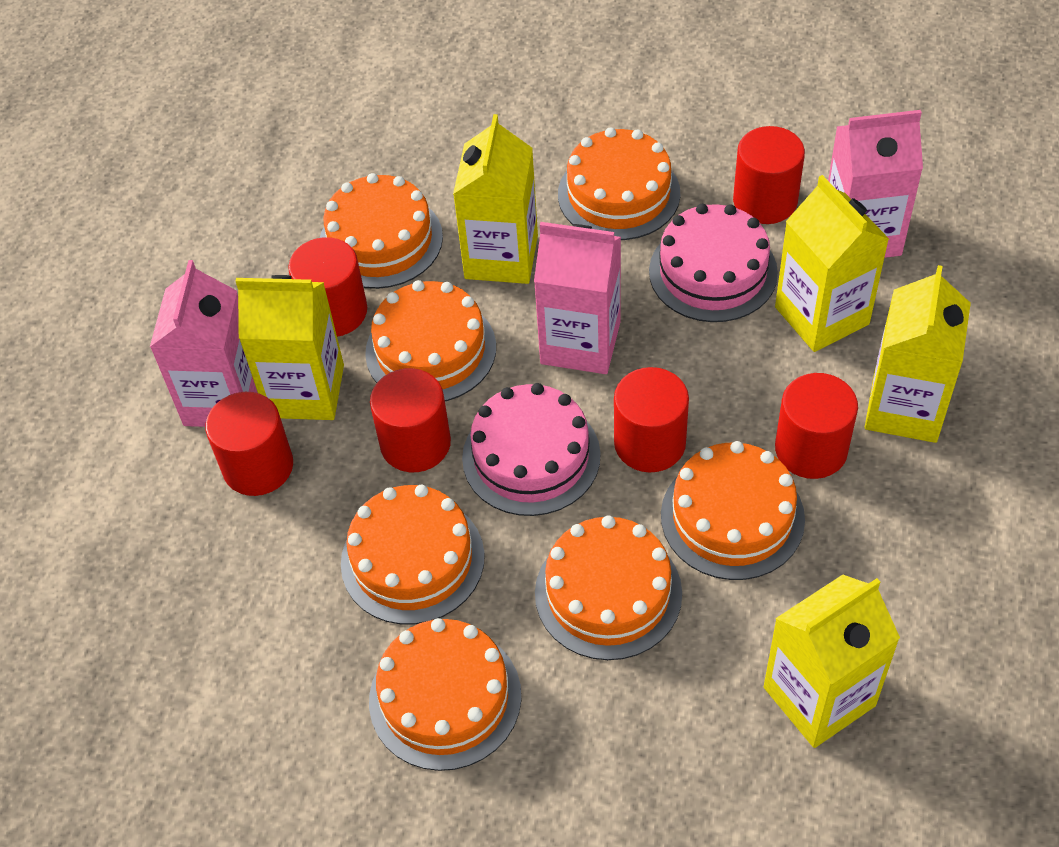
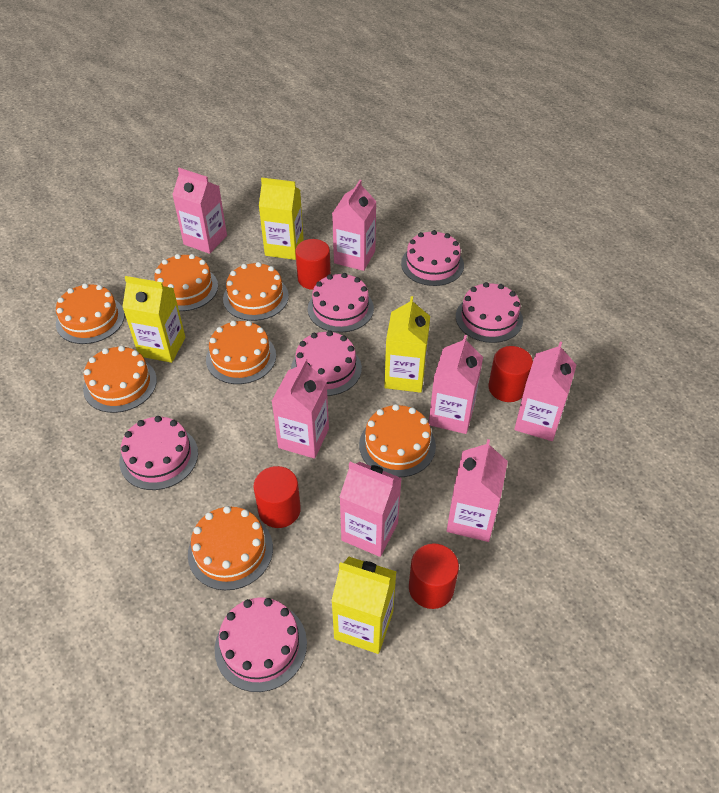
pink cake: 2 -> 6
pink carton: 3 -> 7
red cylinder: 6 -> 4
yellow carton: 5 -> 4

